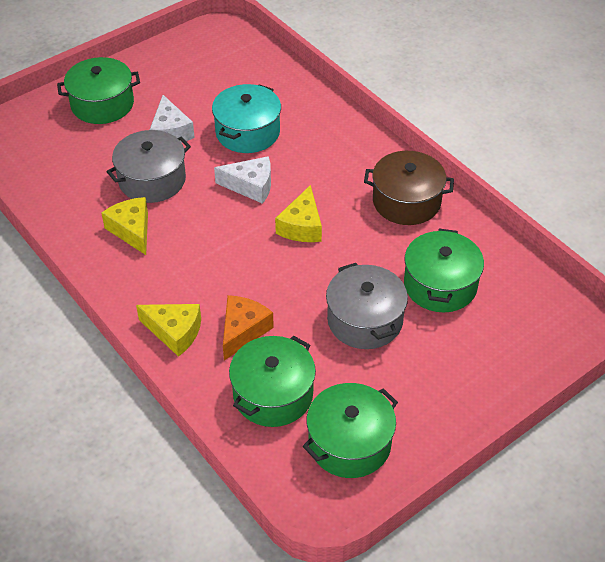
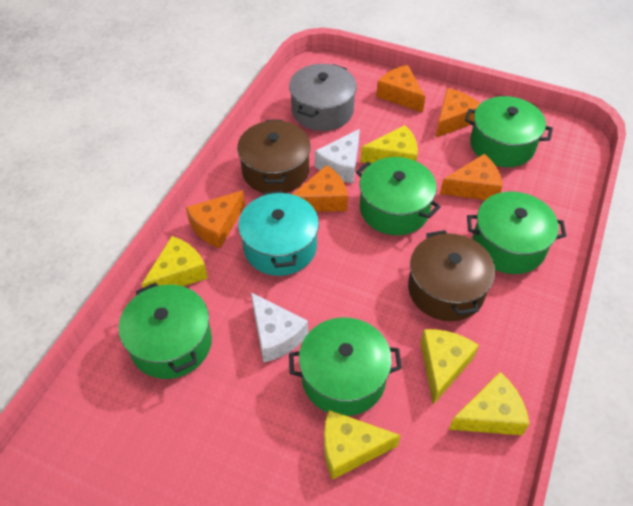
brown pot: 1 -> 2
green pot: 4 -> 5
grey pot: 2 -> 1
orange cheese: 1 -> 5
yellow cheese: 3 -> 5

